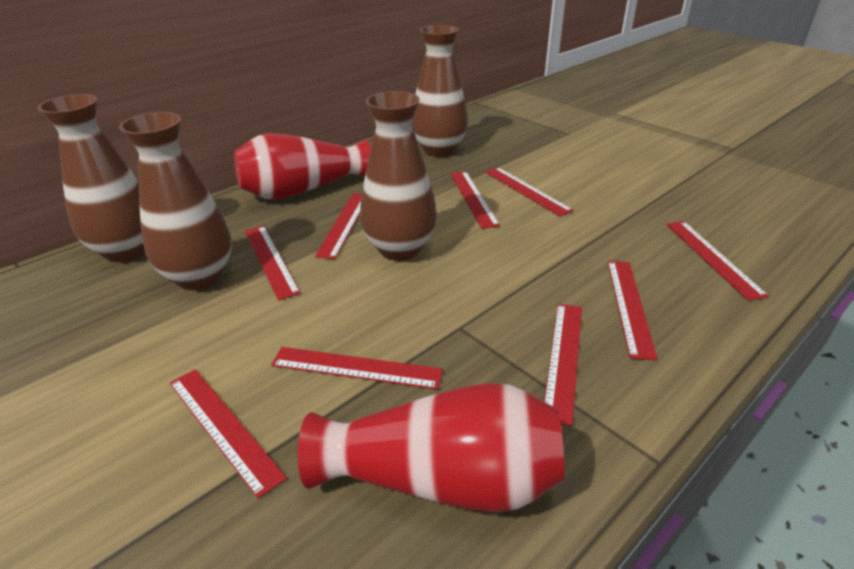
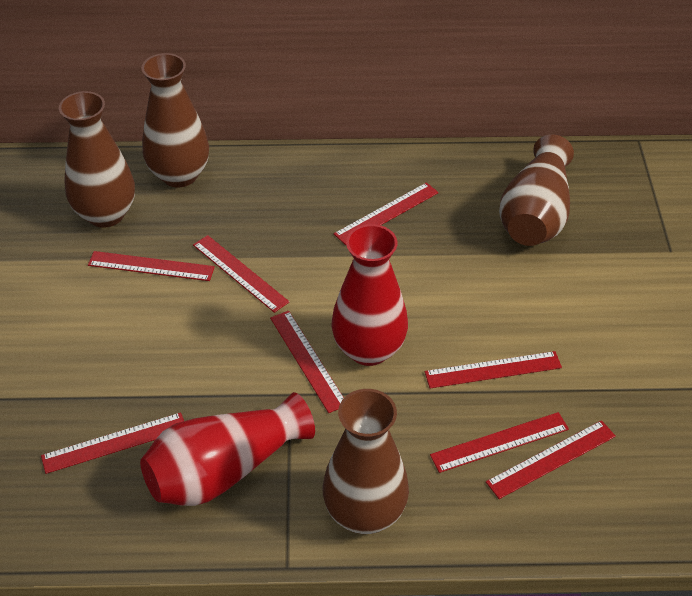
red ruler: 9 -> 8

